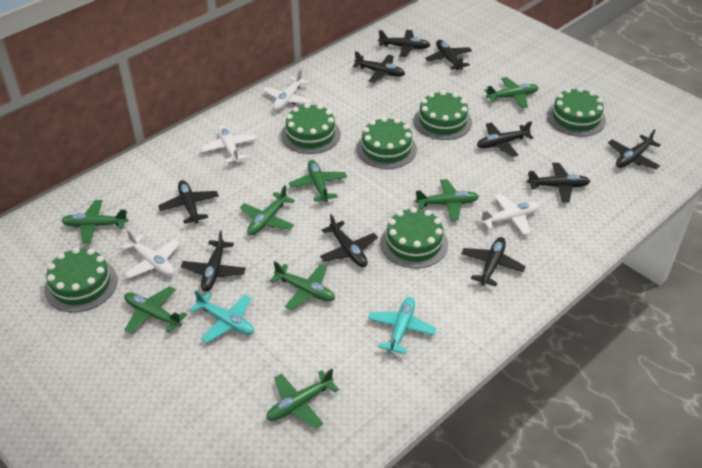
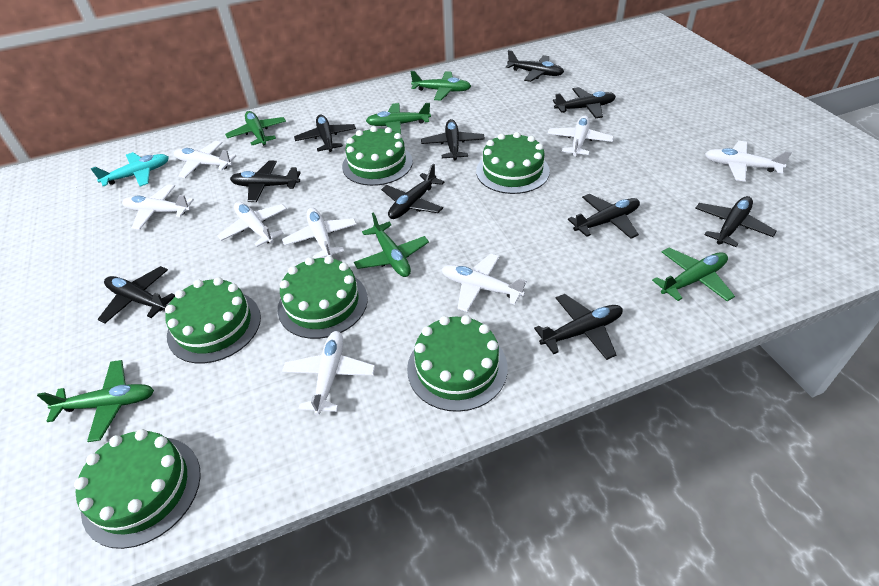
green plane: 8 -> 6
turquoise plane: 2 -> 1
white plane: 4 -> 8

